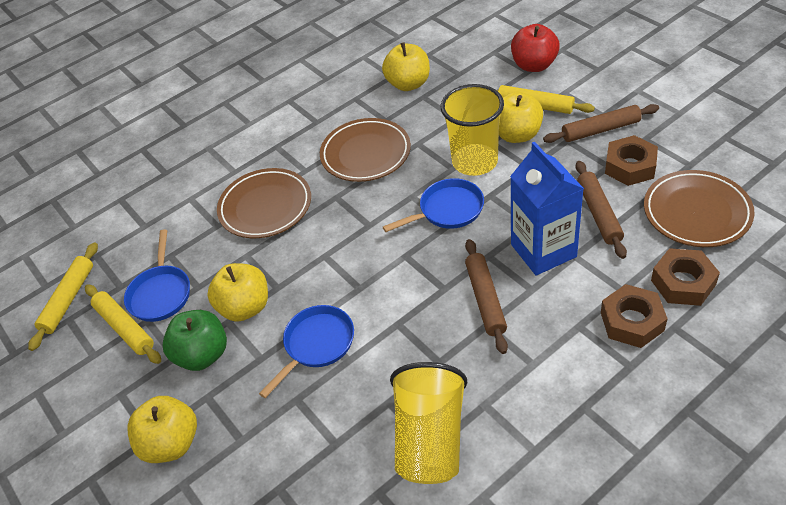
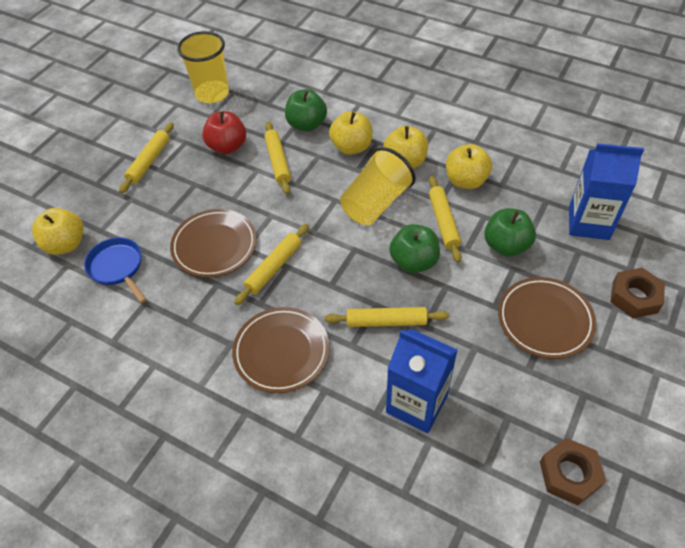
blue carton: 1 -> 2
blue pan: 3 -> 1
brown nut: 3 -> 2
brown rolling pin: 3 -> 0
green apple: 1 -> 3
yellow rolling pin: 3 -> 5

